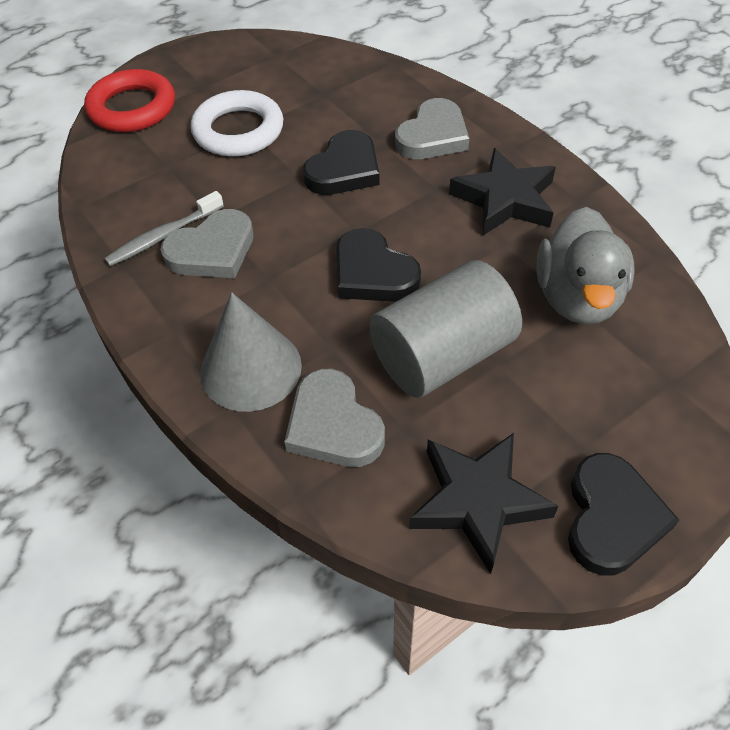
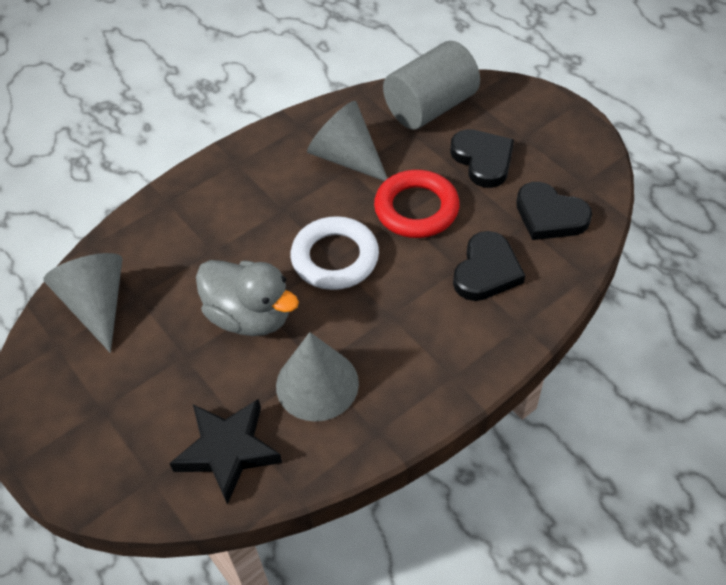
black star: 2 -> 1
grey cone: 1 -> 3
grey heart: 3 -> 0
grey toothbrush: 1 -> 0

